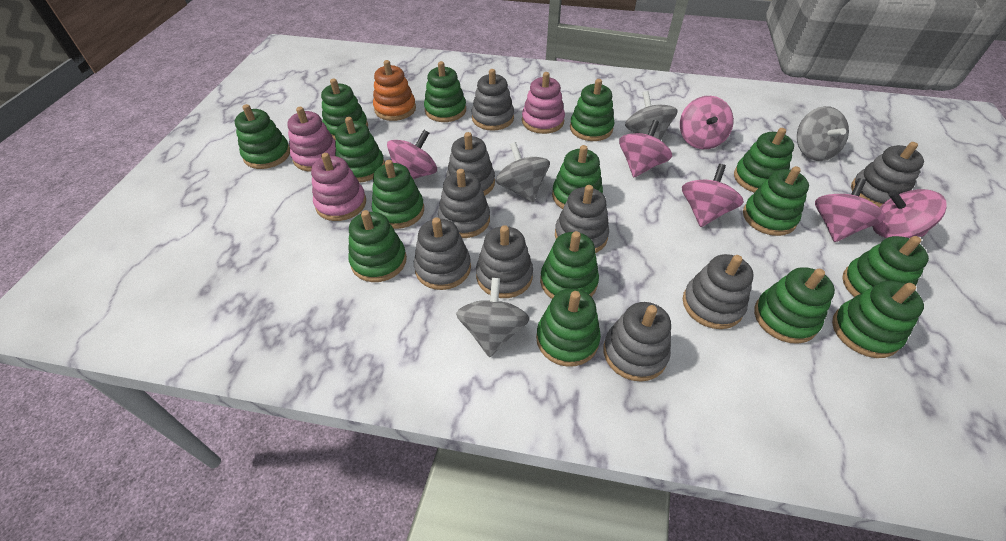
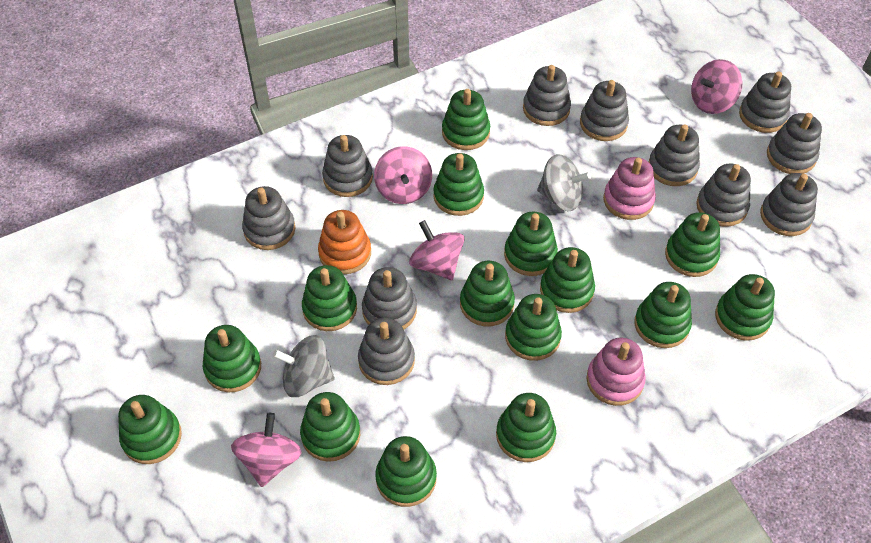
grey spinning top: 4 -> 2
grey stacking toy: 9 -> 11
pink spinning top: 6 -> 4
pink stacking toy: 3 -> 2

